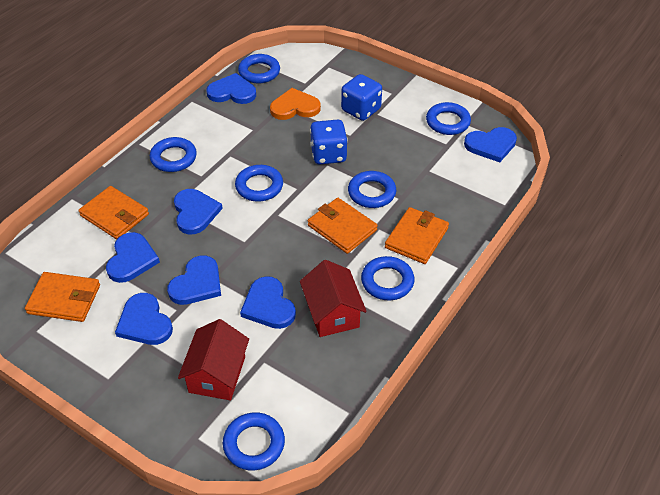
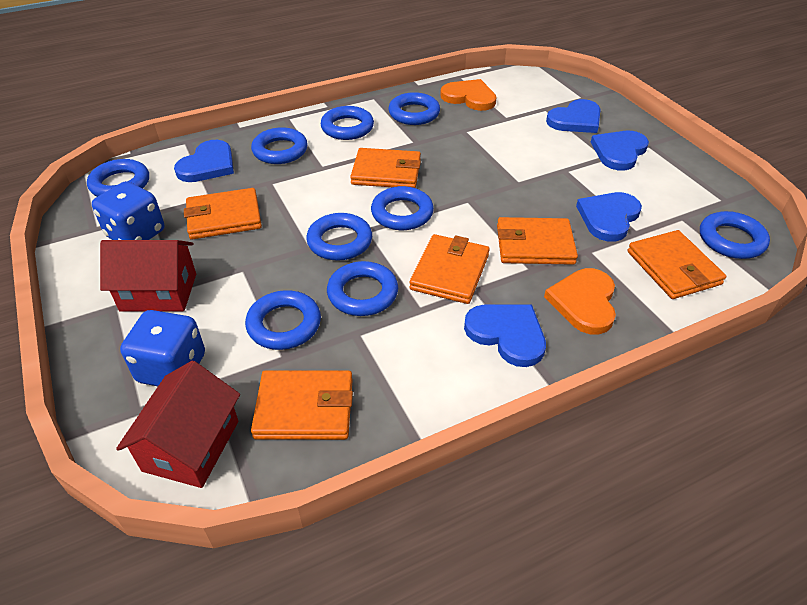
blue heart: 7 -> 5
blue ring: 7 -> 9
orange heart: 1 -> 2
orange wallet: 4 -> 6

